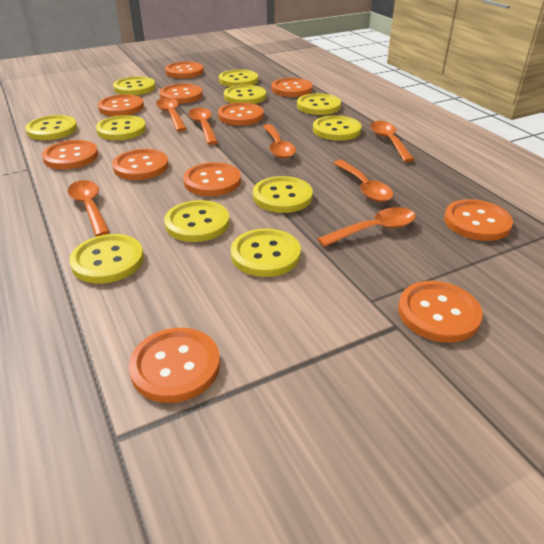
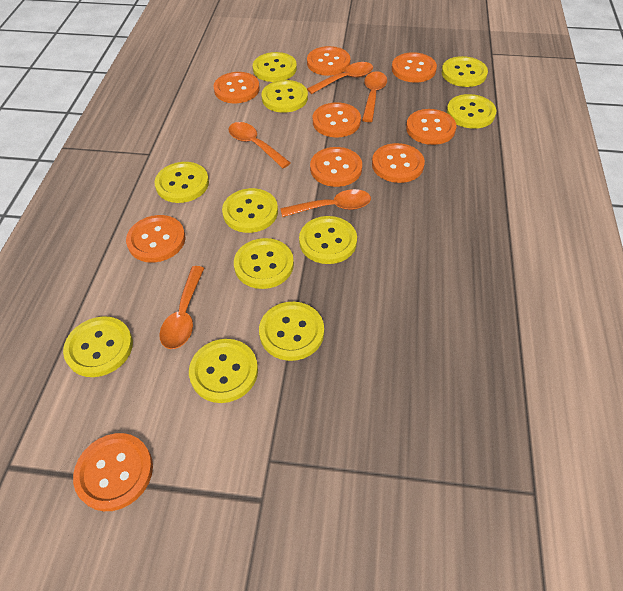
orange button: 11 -> 9
orange spoon: 7 -> 5

